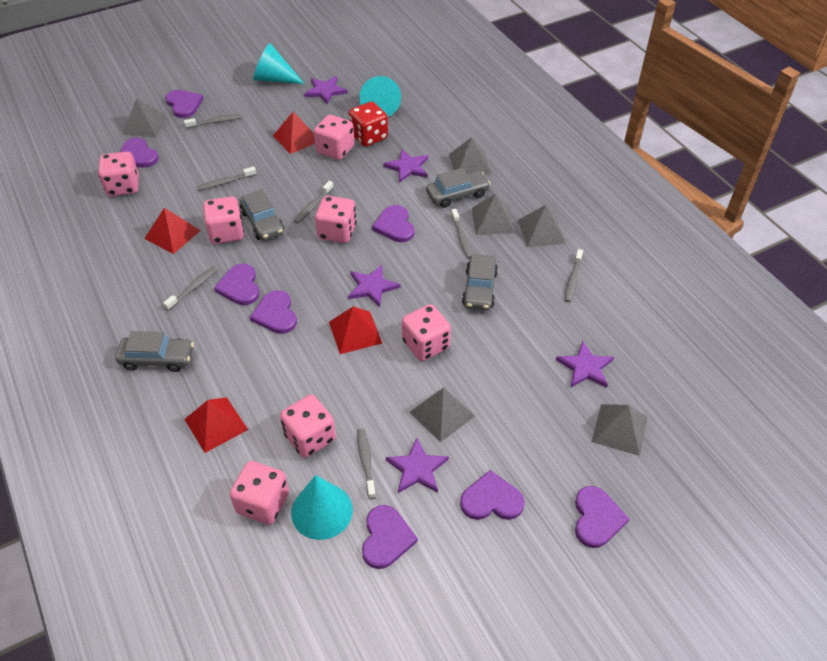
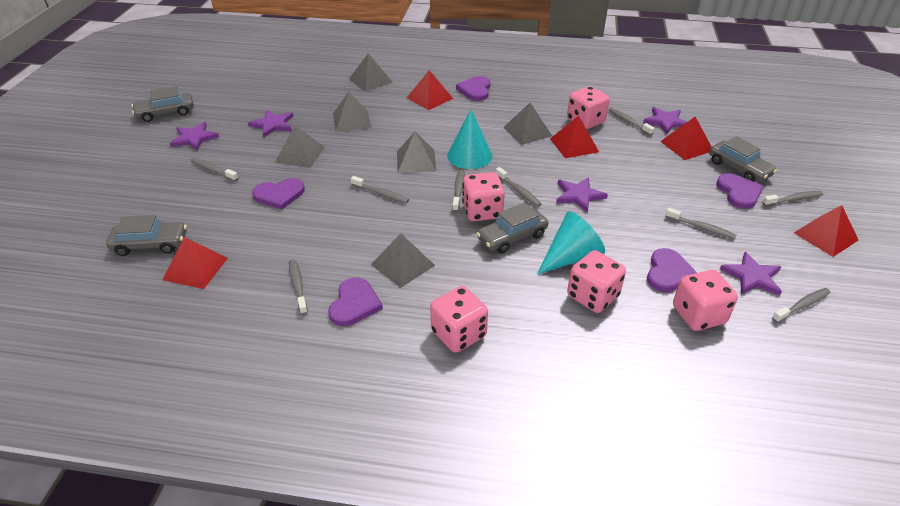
grey toothbrush: 7 -> 9
pink dice: 7 -> 5
purple heart: 8 -> 5
red dice: 1 -> 0
red pyramid: 4 -> 5
turquoise cone: 3 -> 2

